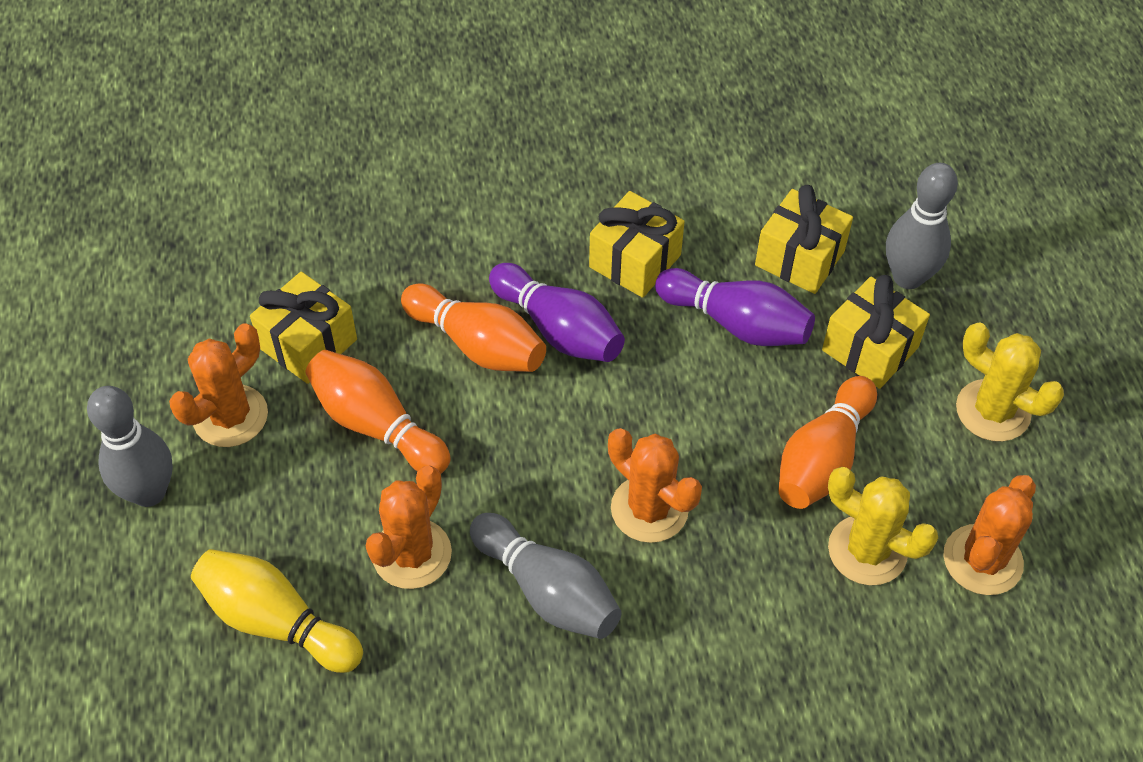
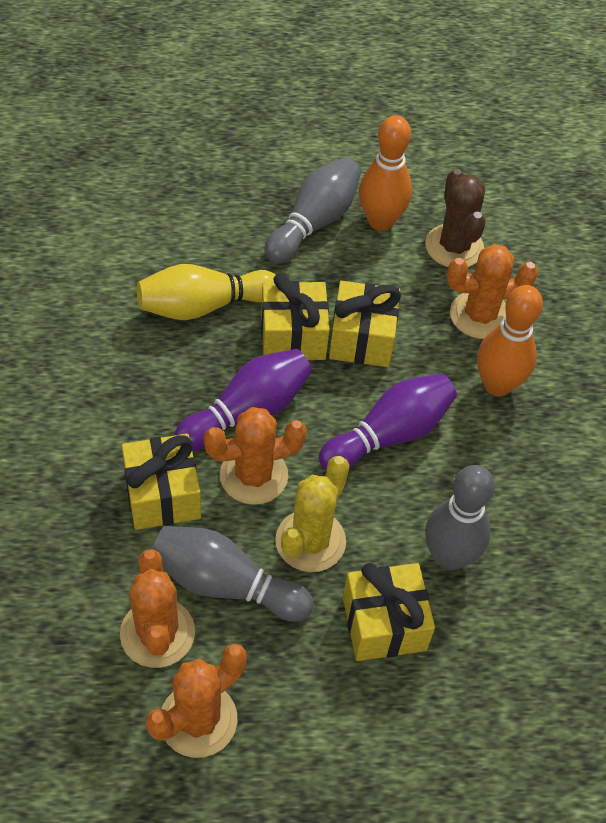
brown cactus: 0 -> 1
orange bowling pin: 3 -> 2
yellow cactus: 2 -> 1

